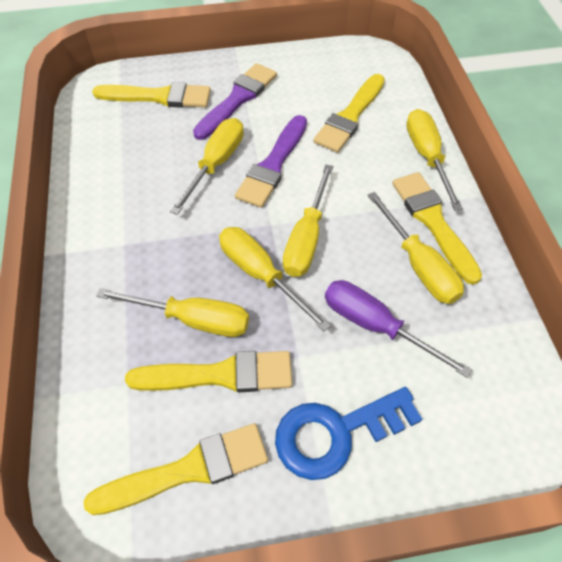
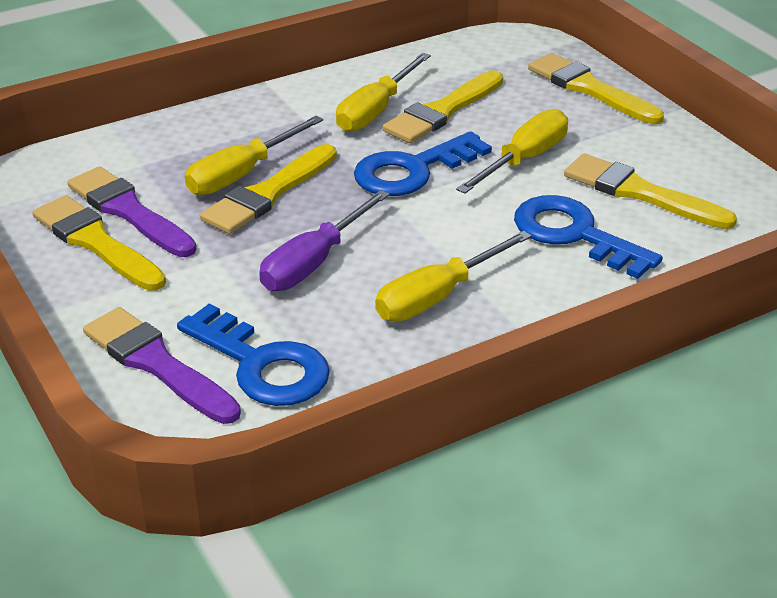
blue key: 1 -> 3
yellow screwdriver: 6 -> 4

